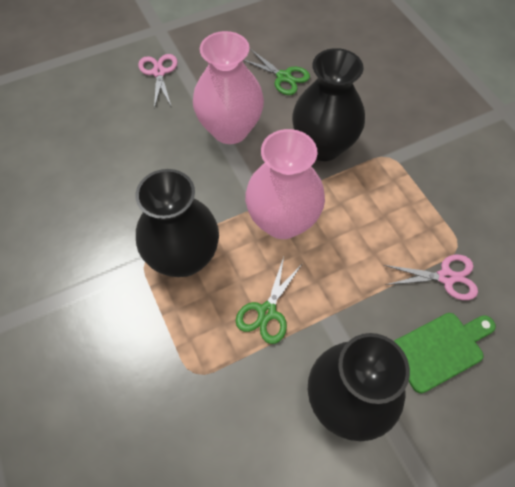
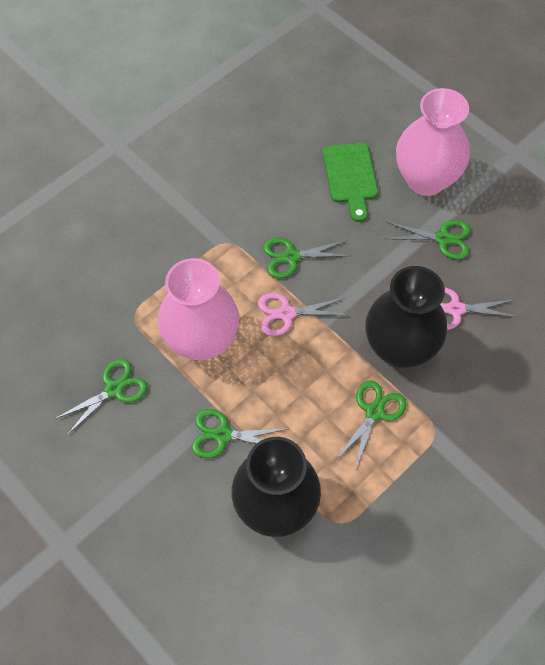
black vase: 3 -> 2
green scissors: 2 -> 5

